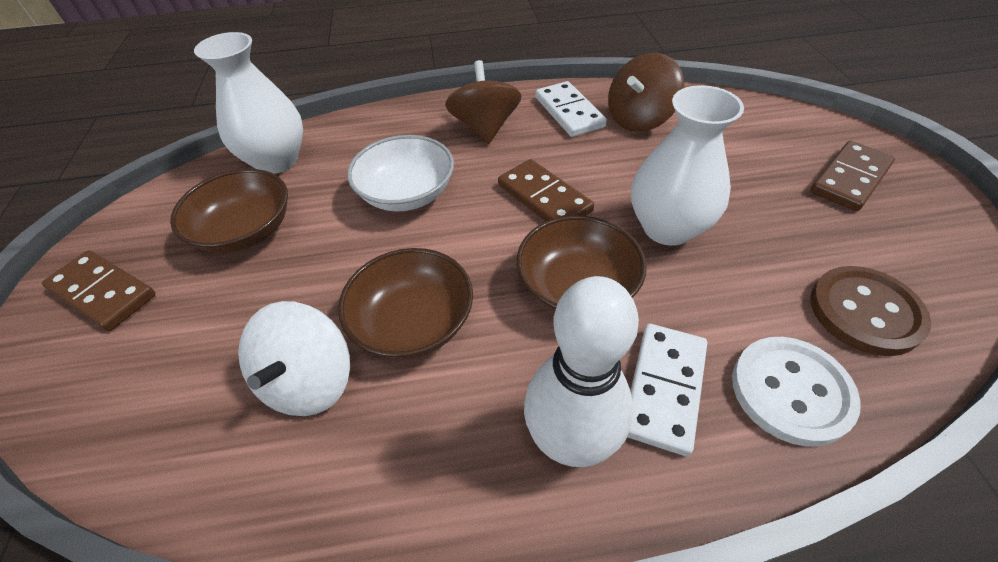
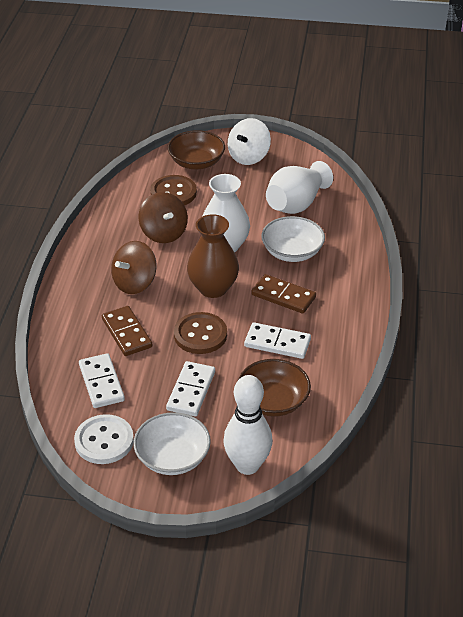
brown bowl: 3 -> 2
brown button: 1 -> 2
brown domino: 3 -> 2
brown vase: 0 -> 1
white bowl: 1 -> 2
white domino: 2 -> 3

